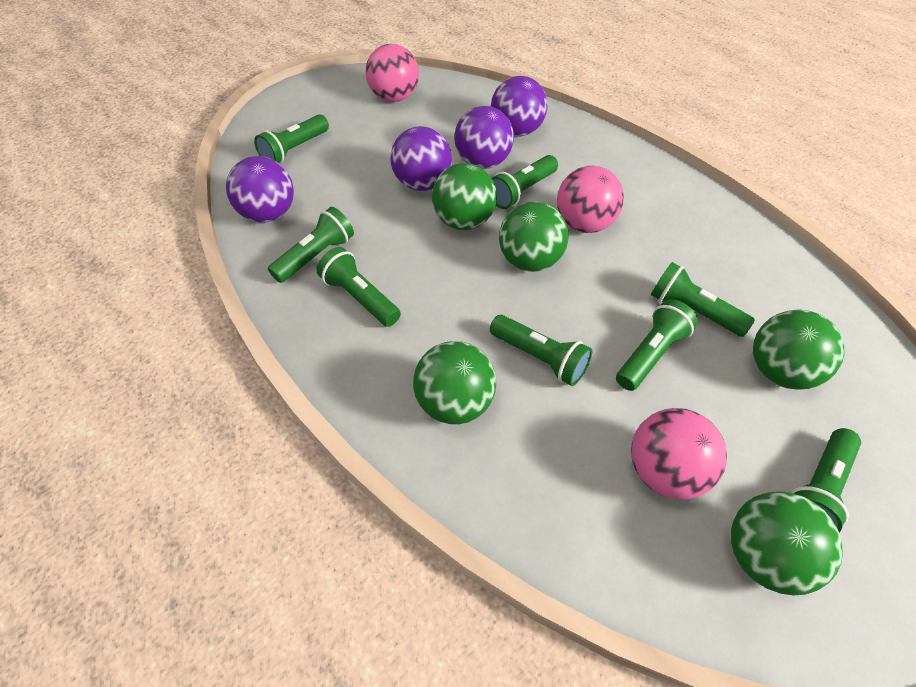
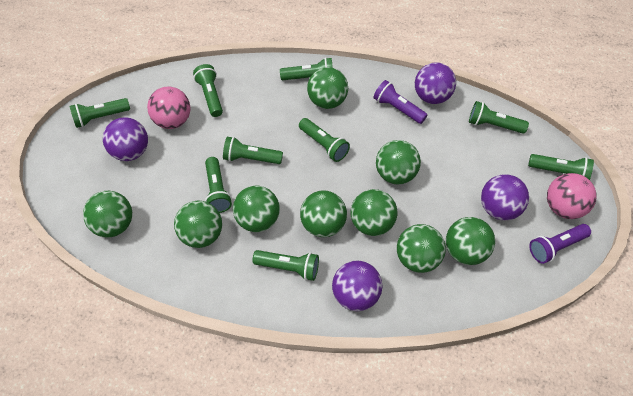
green ball: 5 -> 9
green flashlight: 8 -> 9
pink ball: 3 -> 2
purple flashlight: 0 -> 2

